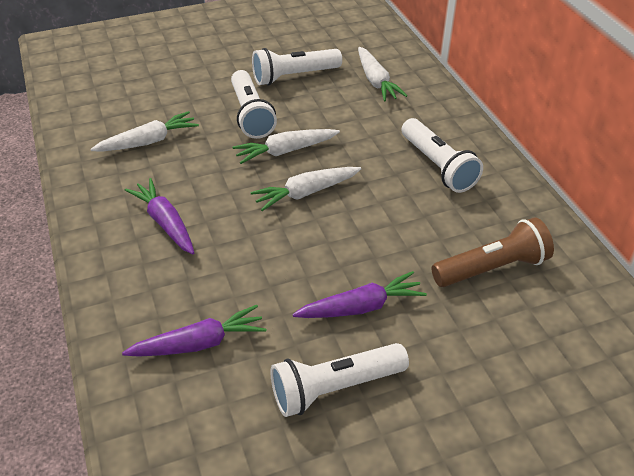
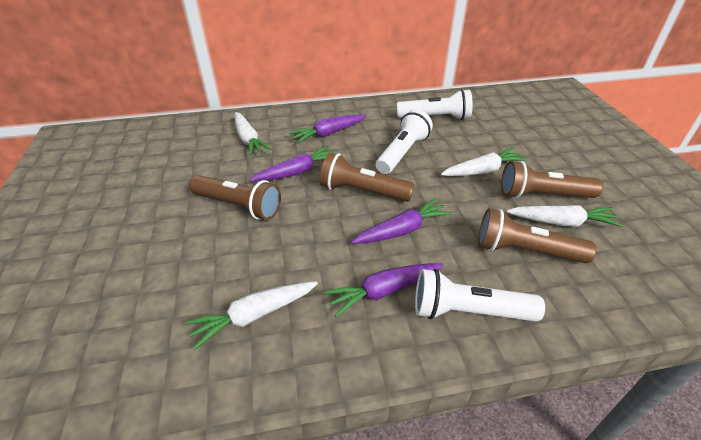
brown flashlight: 1 -> 4
purple carrot: 3 -> 4
white flashlight: 4 -> 3

